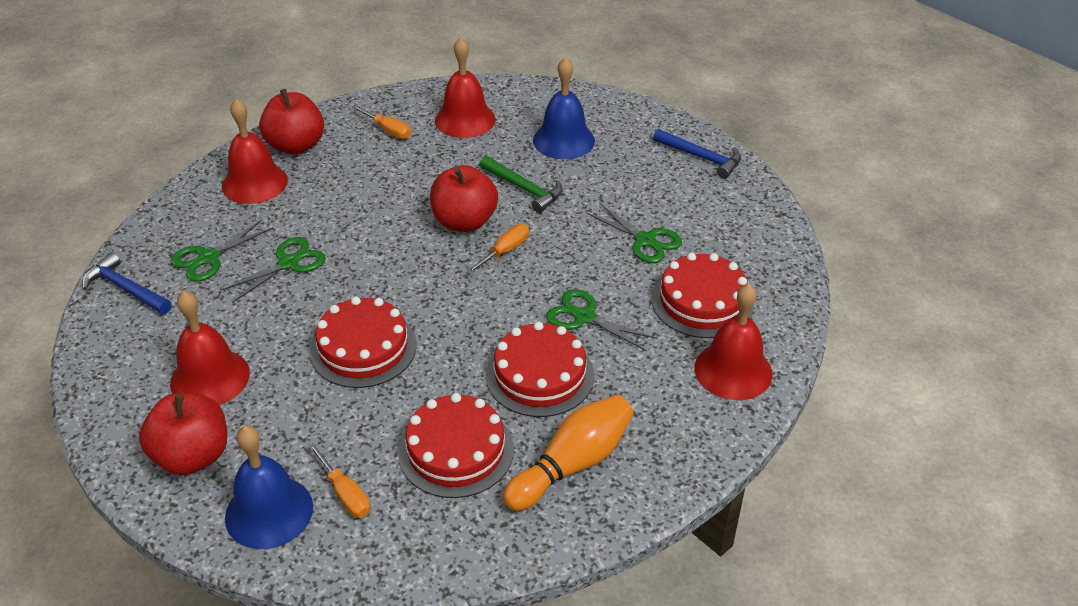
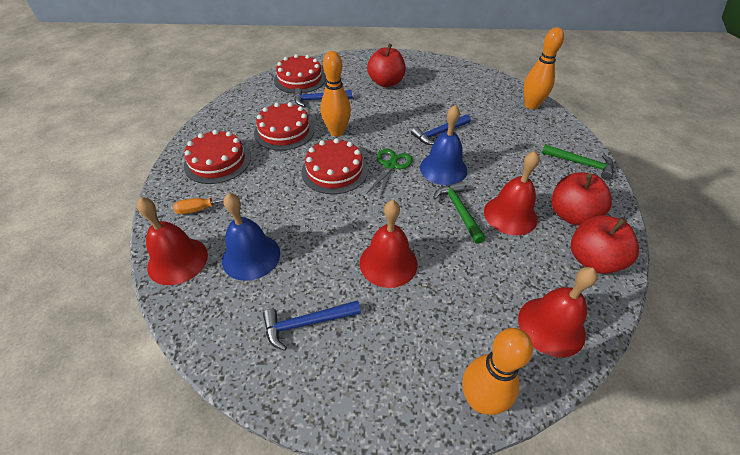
blue hammer: 2 -> 3
green hammer: 1 -> 2
green scissors: 4 -> 1
orange bowling pin: 1 -> 3
orange screwdriver: 3 -> 1

